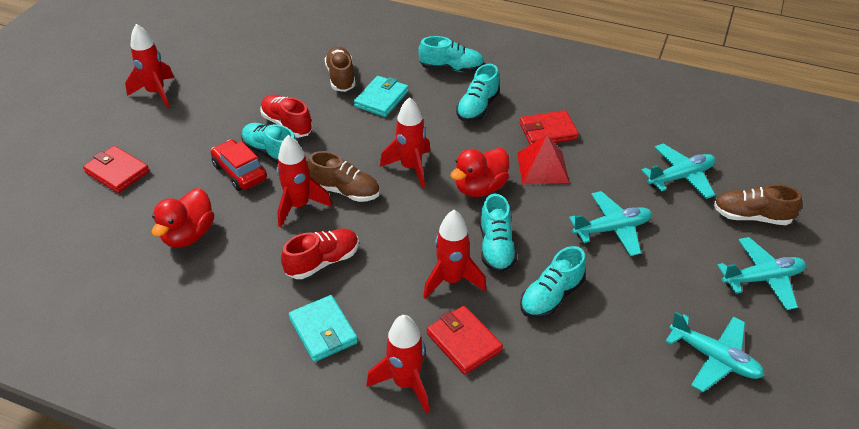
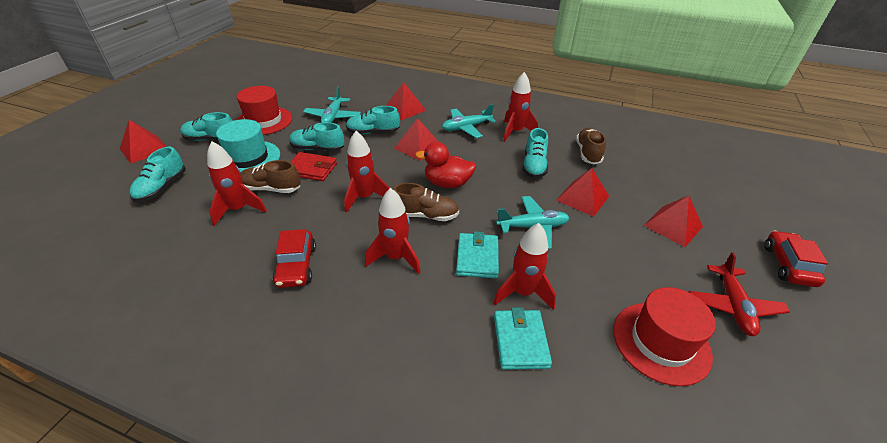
red car: 1 -> 2
red duck: 2 -> 1
red hat: 0 -> 2
red plane: 0 -> 1
red pyramid: 1 -> 5
red shoe: 2 -> 0
red wallet: 3 -> 1
turquoise hat: 0 -> 1
turquoise plane: 4 -> 3

